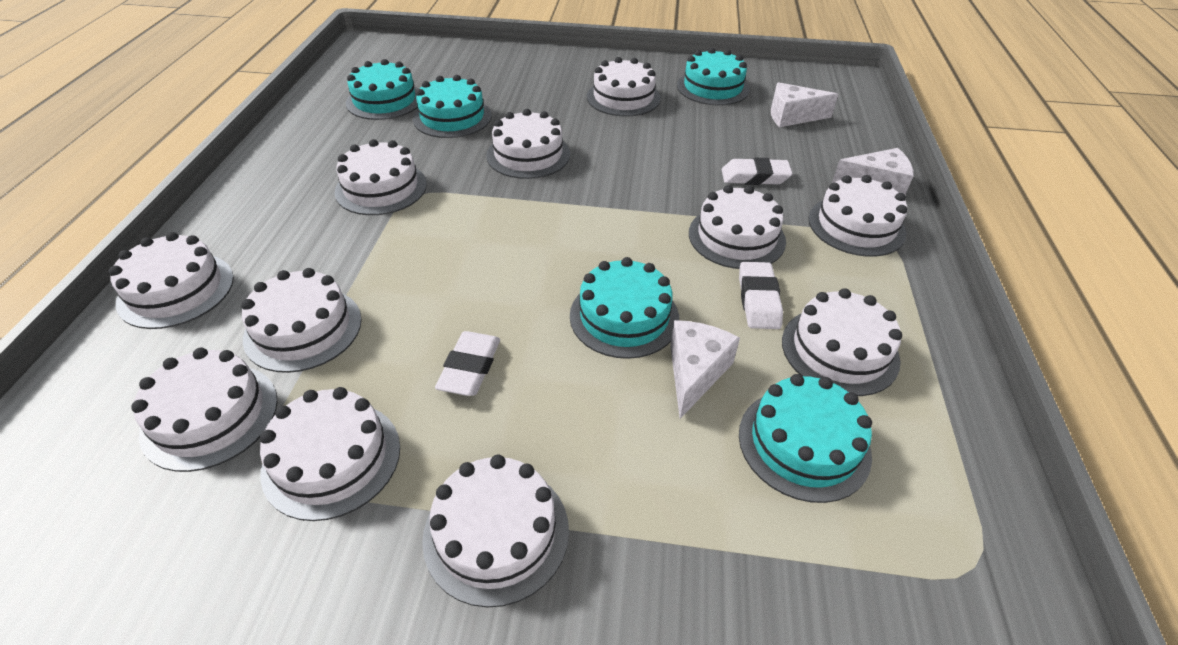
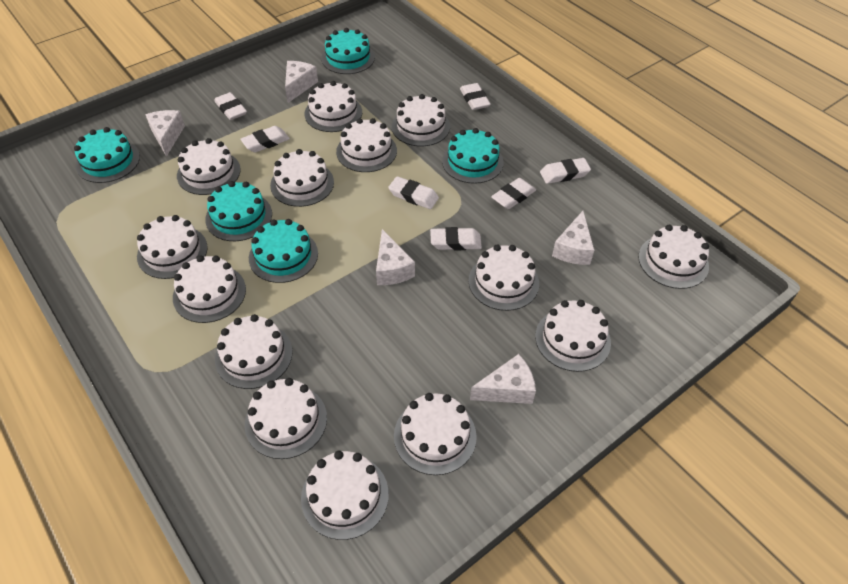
white cake: 11 -> 14
white cheese: 3 -> 5
white eraser: 3 -> 7

